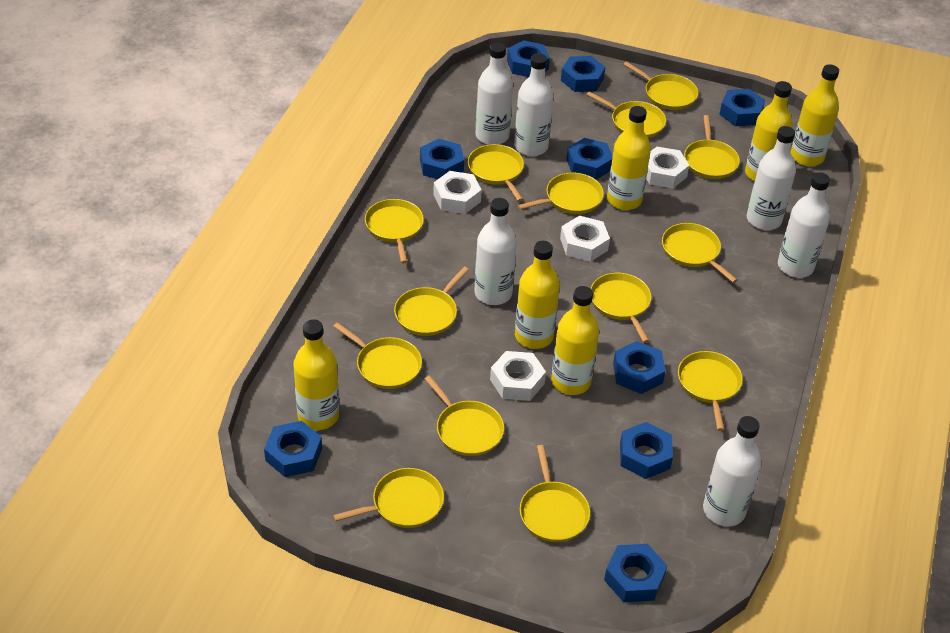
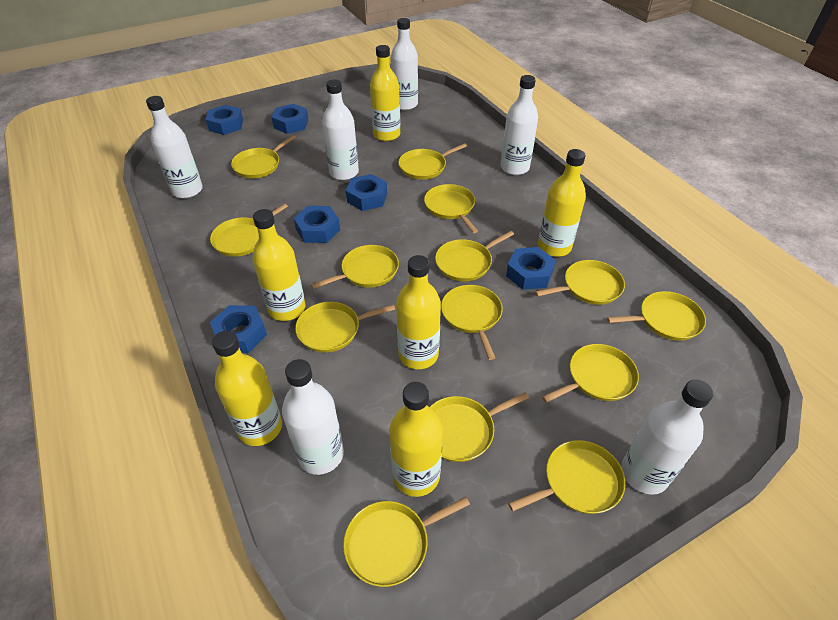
blue nut: 9 -> 6
white nut: 4 -> 0

